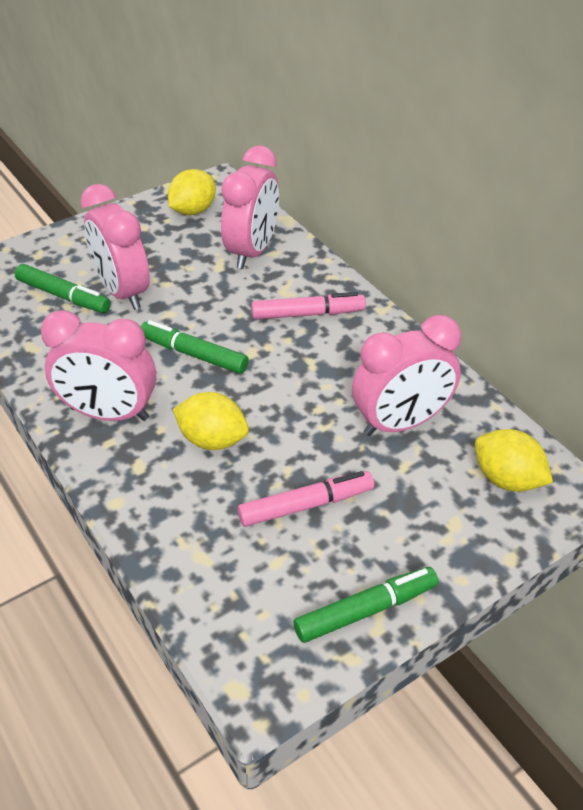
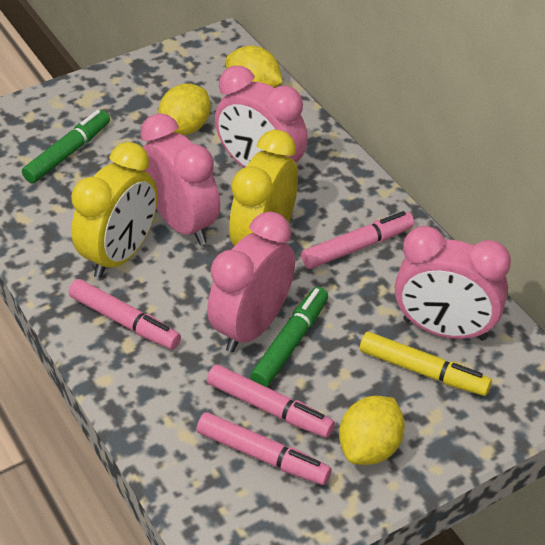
green marker: 3 -> 2
pink marker: 2 -> 4
yellow clock: 0 -> 2
yellow marker: 0 -> 1

